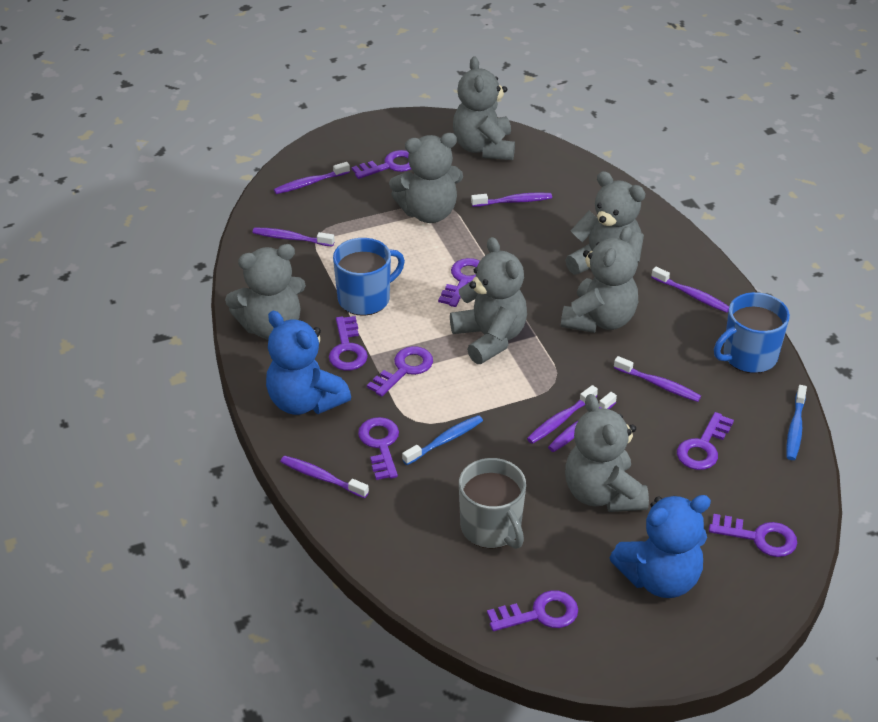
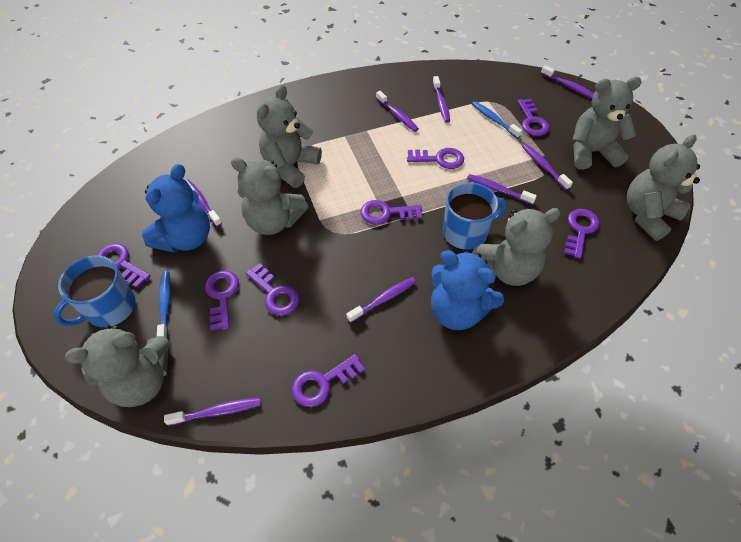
grey mug: 1 -> 0
grey teddy bear: 7 -> 6

